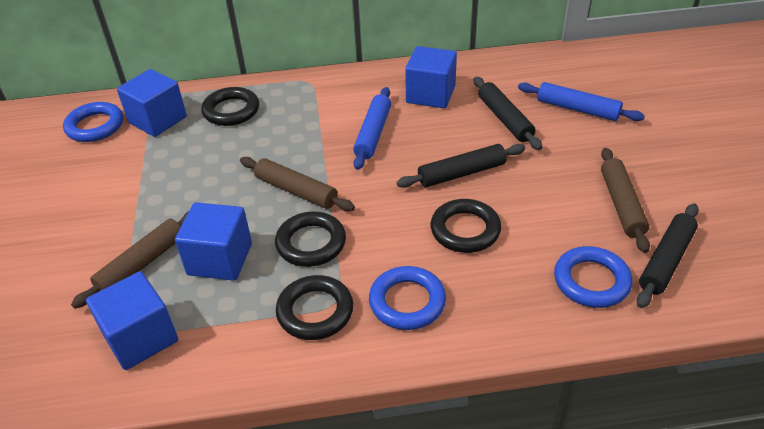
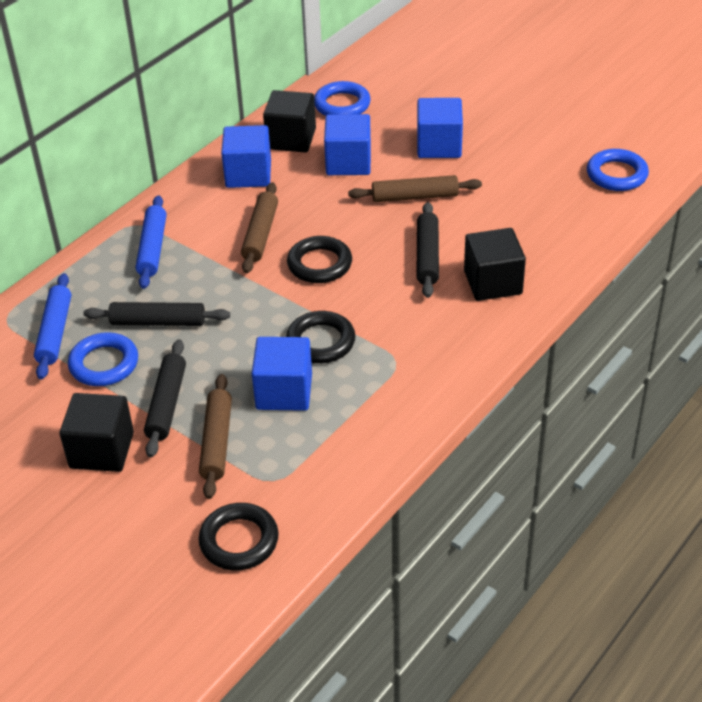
black cube: 0 -> 3
black ring: 4 -> 3

